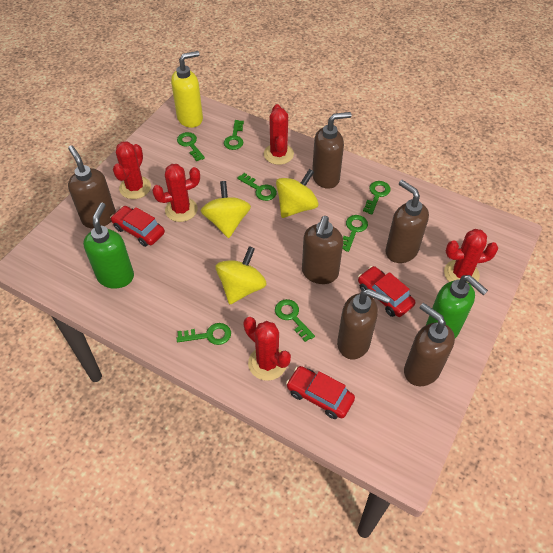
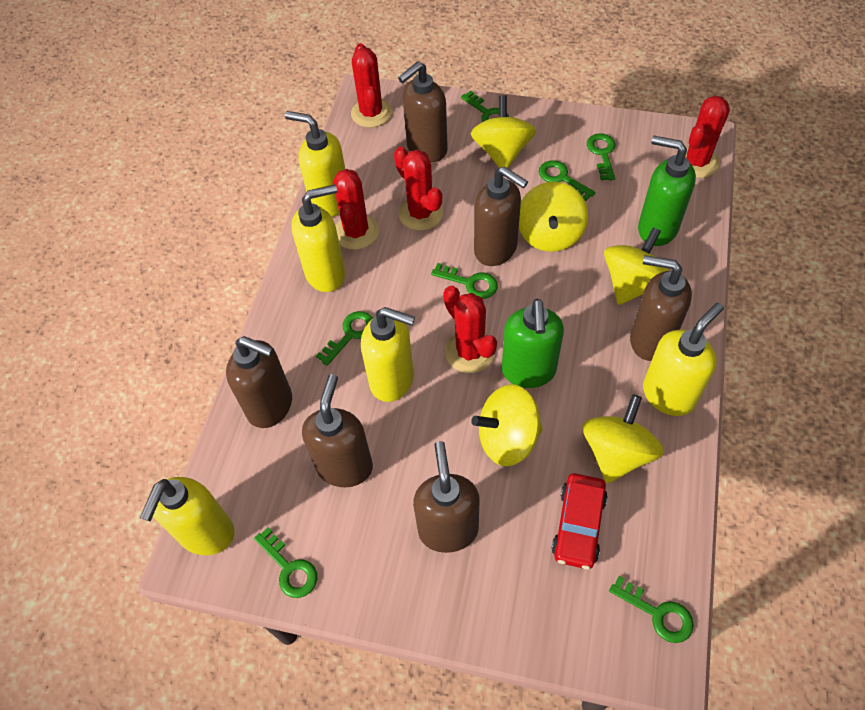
red car: 3 -> 1
yellow soap dispenser: 1 -> 5
yellow spinning top: 3 -> 5

